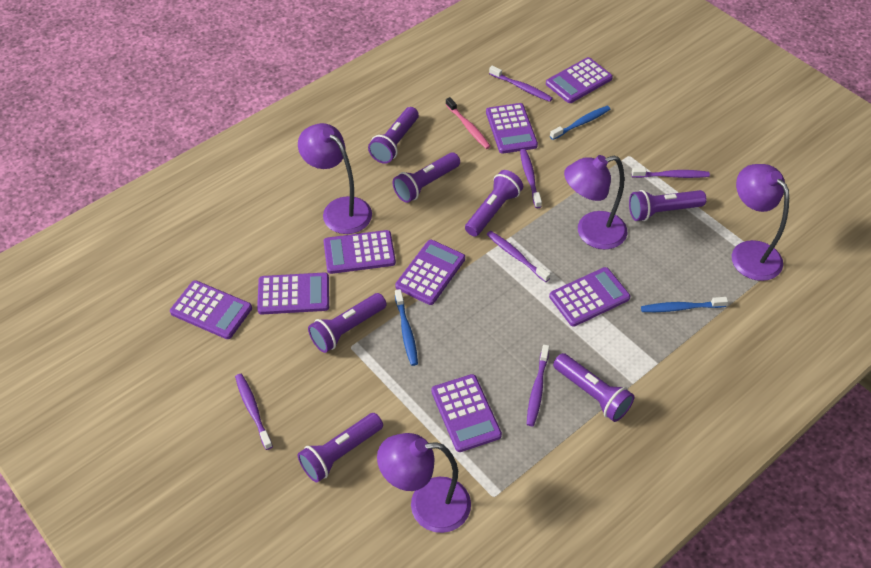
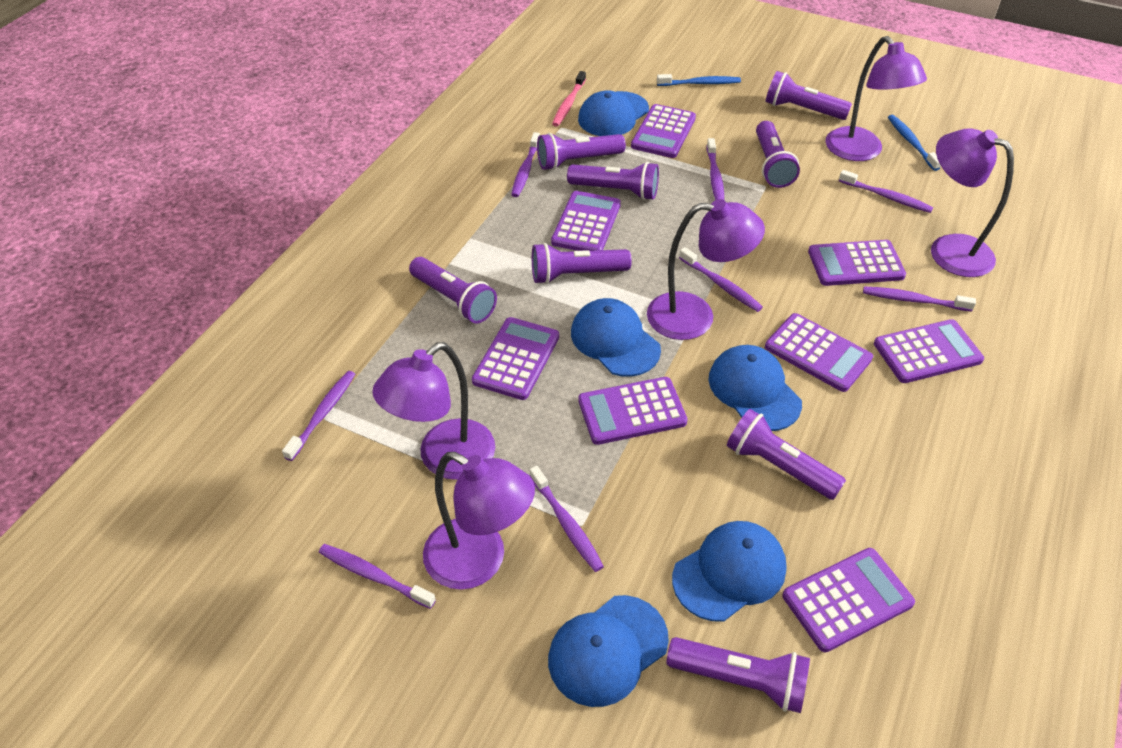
blue cap: 0 -> 5
blue toothbrush: 3 -> 2
purple flashlight: 7 -> 8
purple lamp: 4 -> 5
purple toothbrush: 6 -> 8

